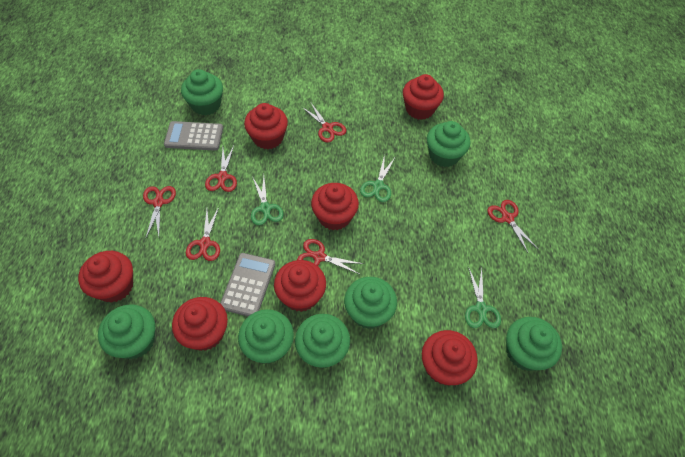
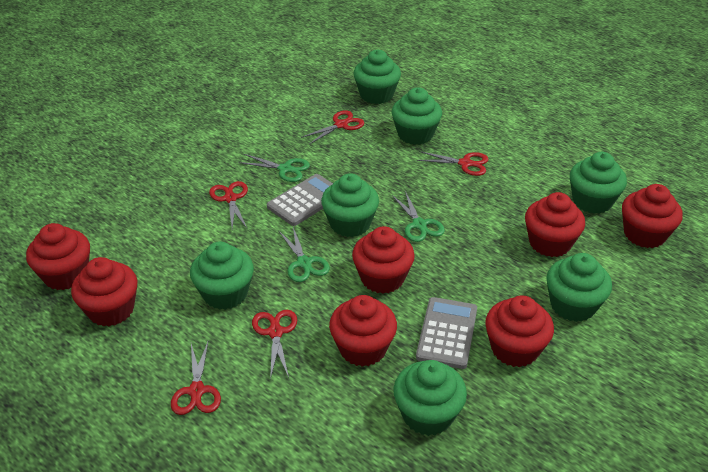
red scissors: 6 -> 5

